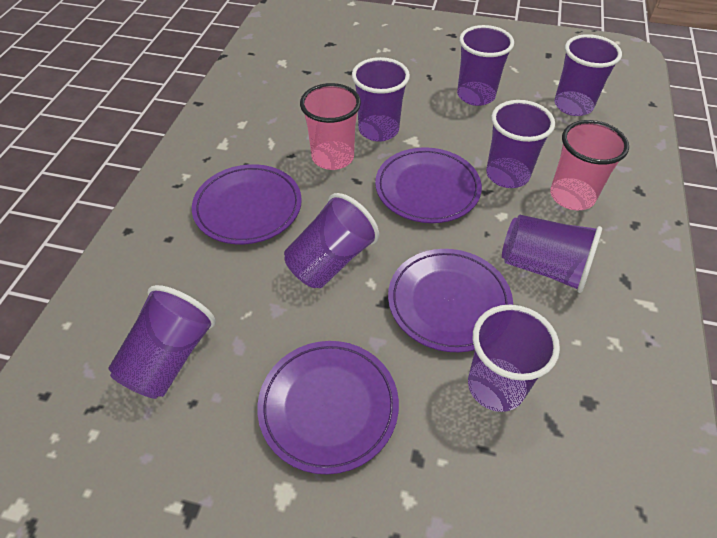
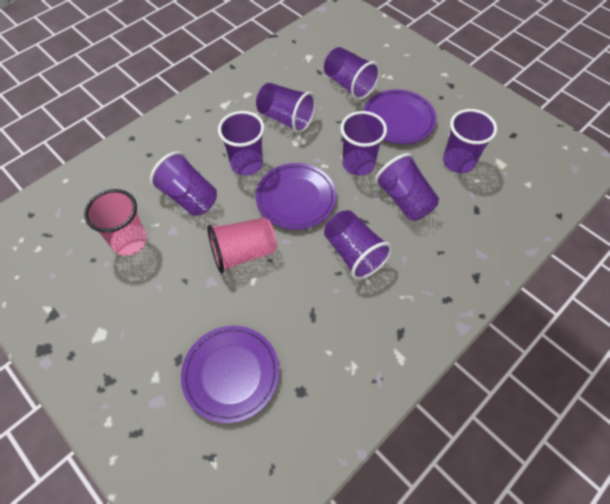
purple plate: 4 -> 3

